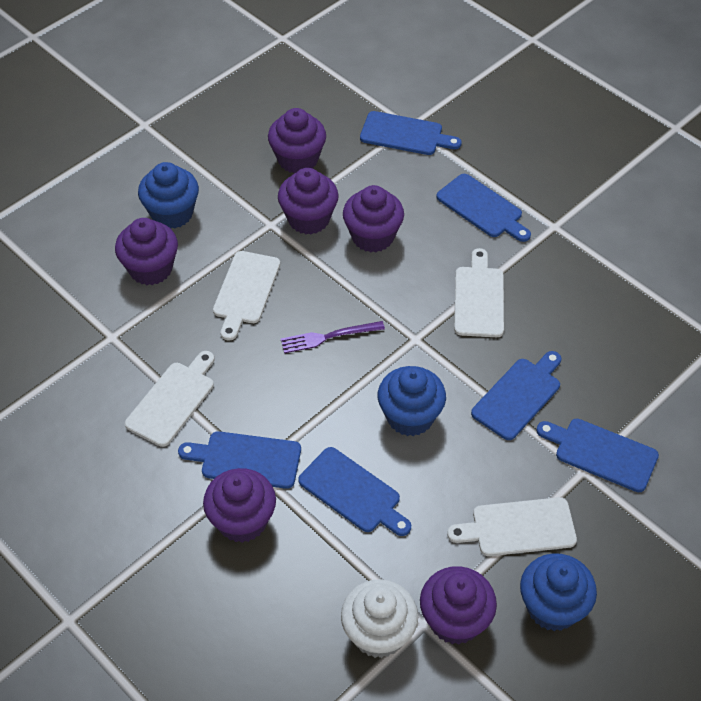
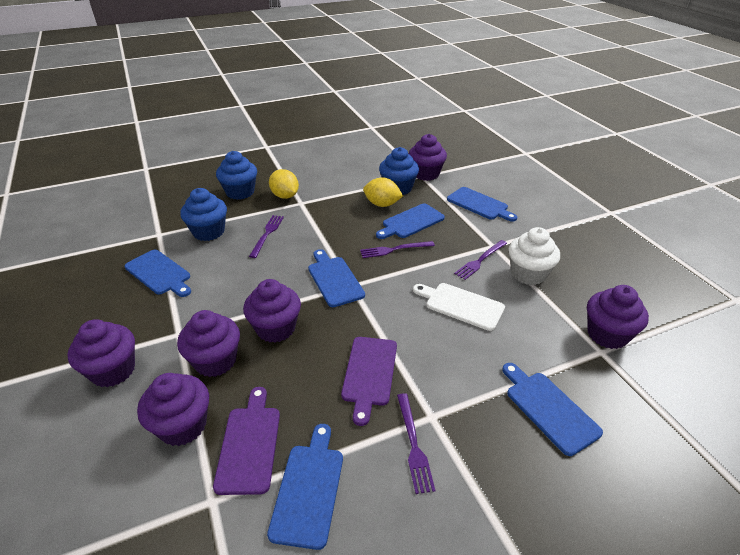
purple cutting board: 0 -> 2
purple fork: 1 -> 4
white cutting board: 4 -> 1
yellow lemon: 0 -> 2

